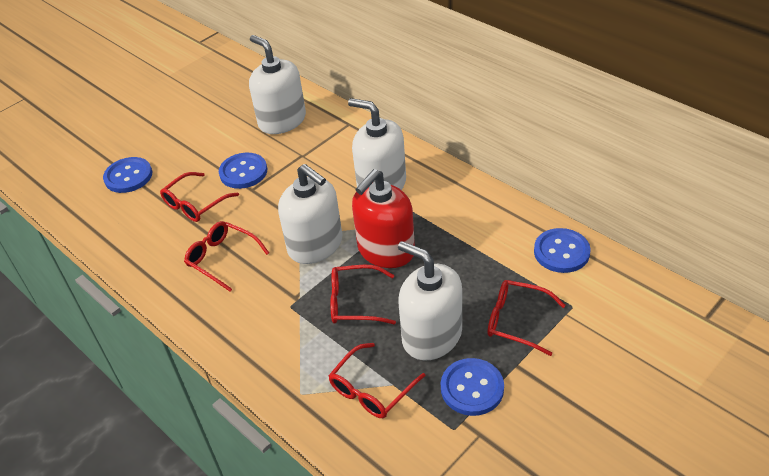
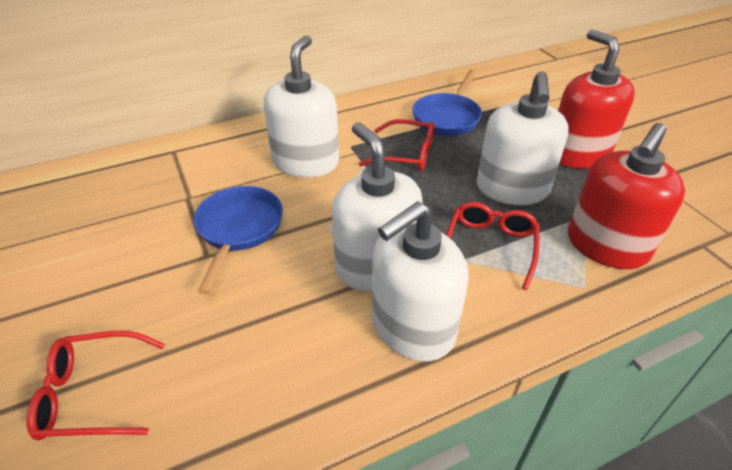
blue button: 4 -> 0
blue pan: 0 -> 2
red glasses: 5 -> 3
red soap dispenser: 1 -> 2

